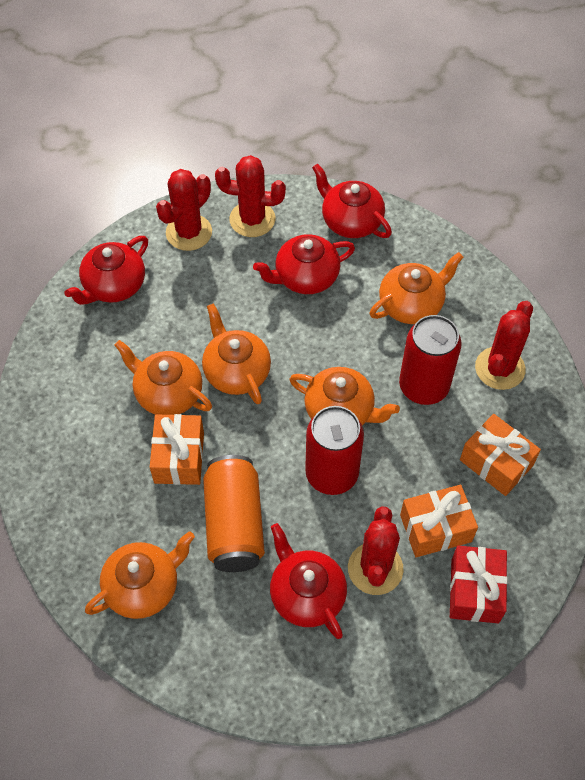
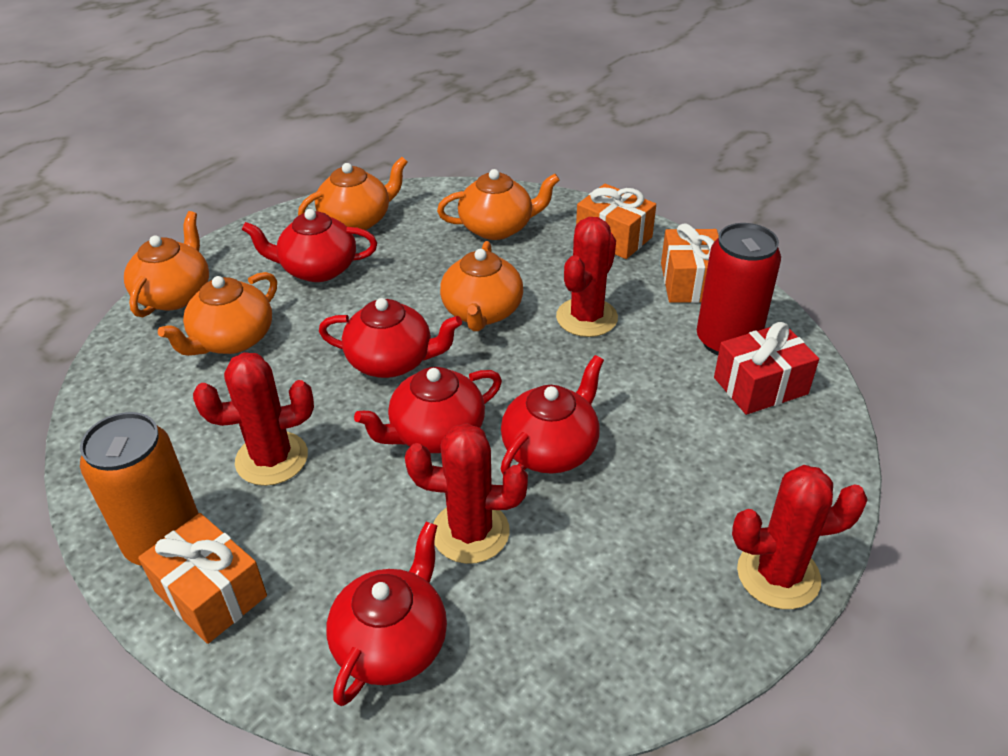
red can: 2 -> 1
red teapot: 4 -> 5

